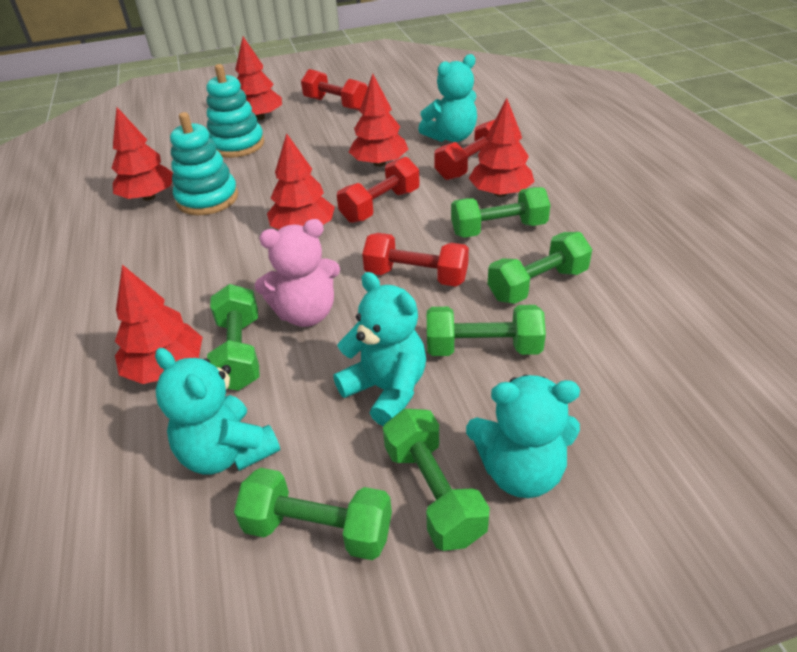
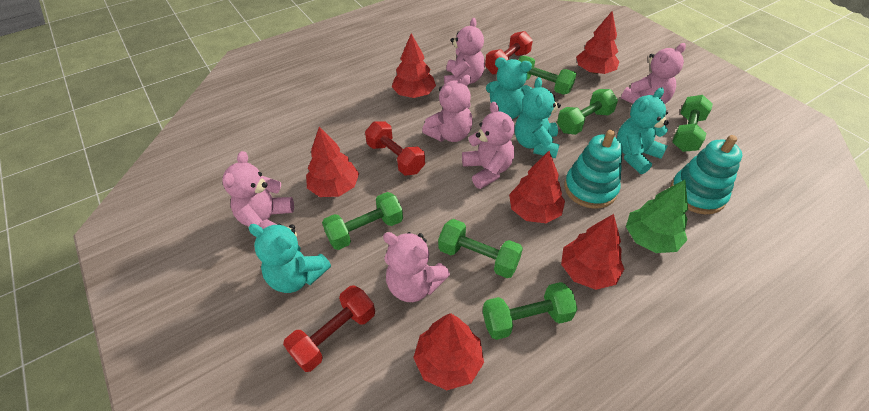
green tree: 0 -> 1
pink teddy bear: 1 -> 6
red dumbbell: 4 -> 3

